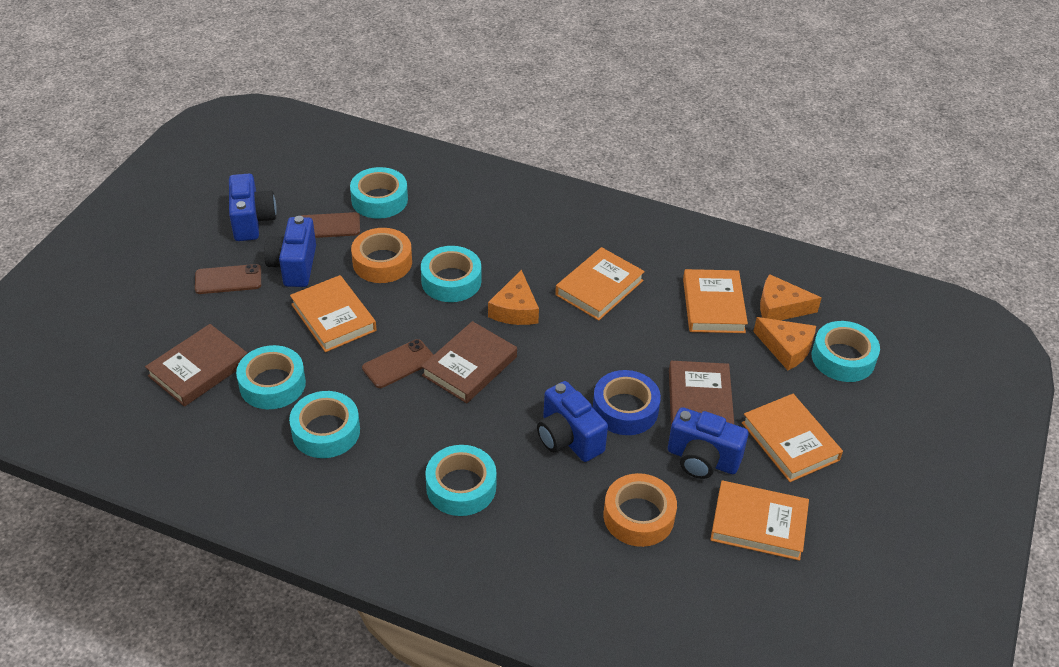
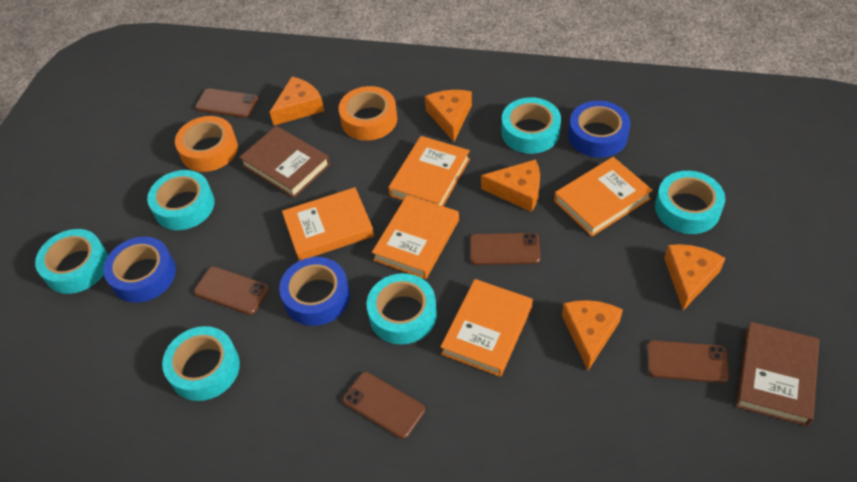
blue camera: 4 -> 0
blue tape: 1 -> 3
brown book: 3 -> 2
brown phone: 3 -> 5
orange cheese: 3 -> 5

